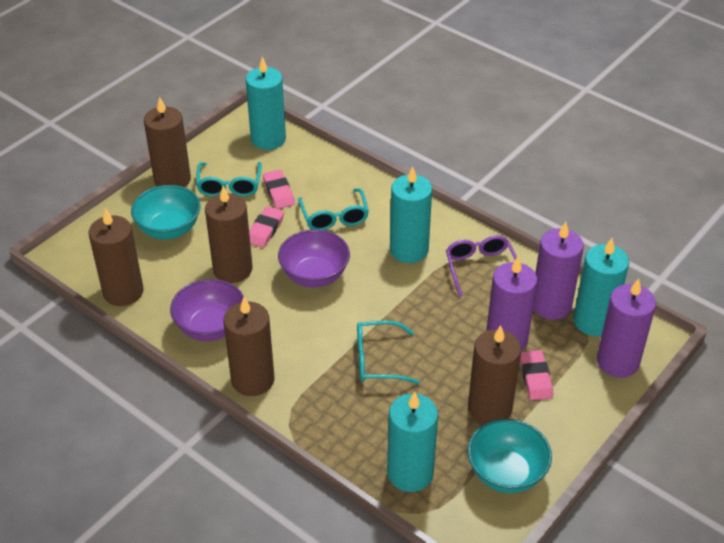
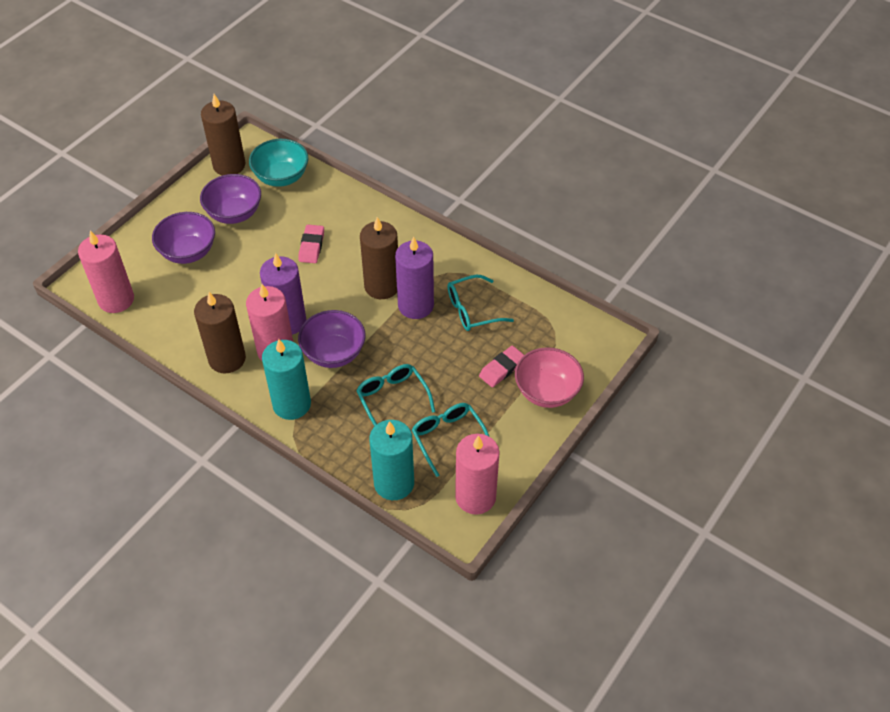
brown candle: 5 -> 3
pink bowl: 0 -> 1
pink candle: 0 -> 3
pink eraser: 3 -> 2
purple bowl: 2 -> 3
purple candle: 3 -> 2
purple glasses: 1 -> 0
turquoise bowl: 2 -> 1
turquoise candle: 4 -> 2

